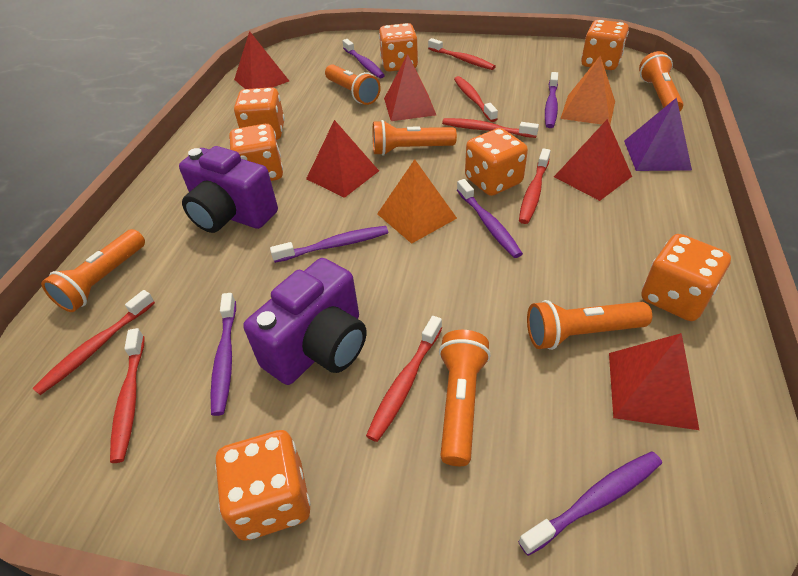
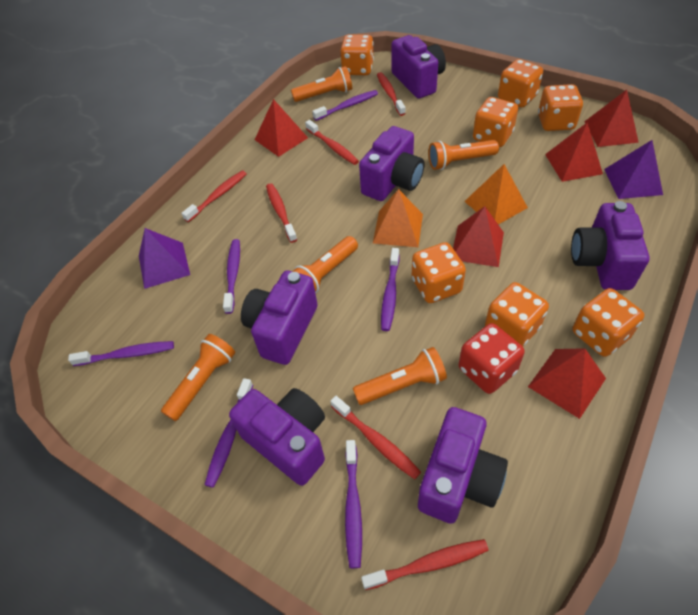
orange flashlight: 6 -> 5
purple camera: 2 -> 6
purple pyramid: 1 -> 2
red dice: 0 -> 1
red toothbrush: 7 -> 6

